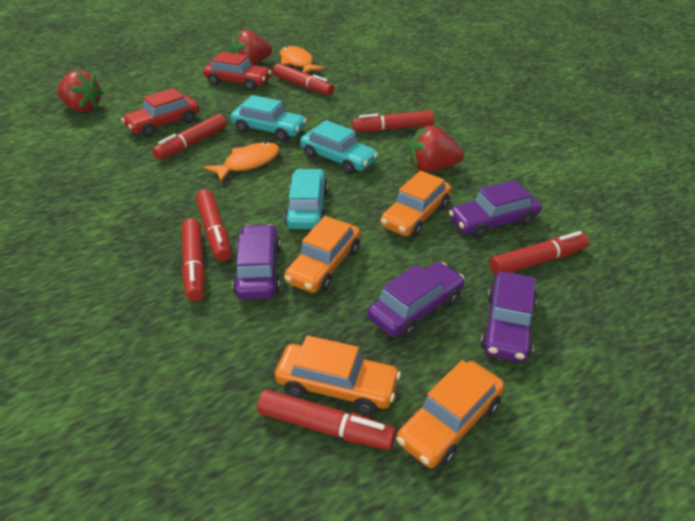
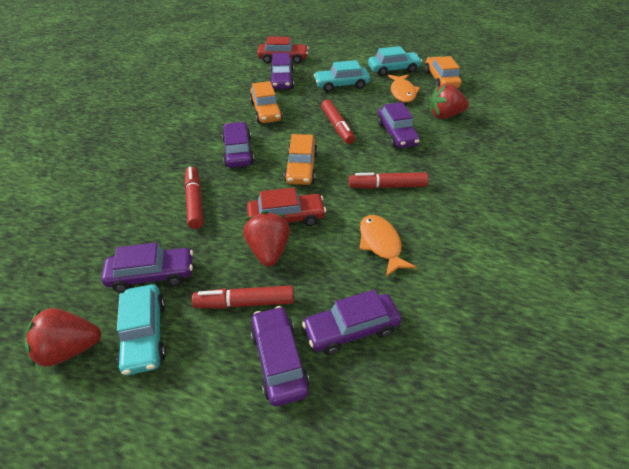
orange car: 4 -> 3
purple car: 4 -> 6
red marker: 7 -> 4

